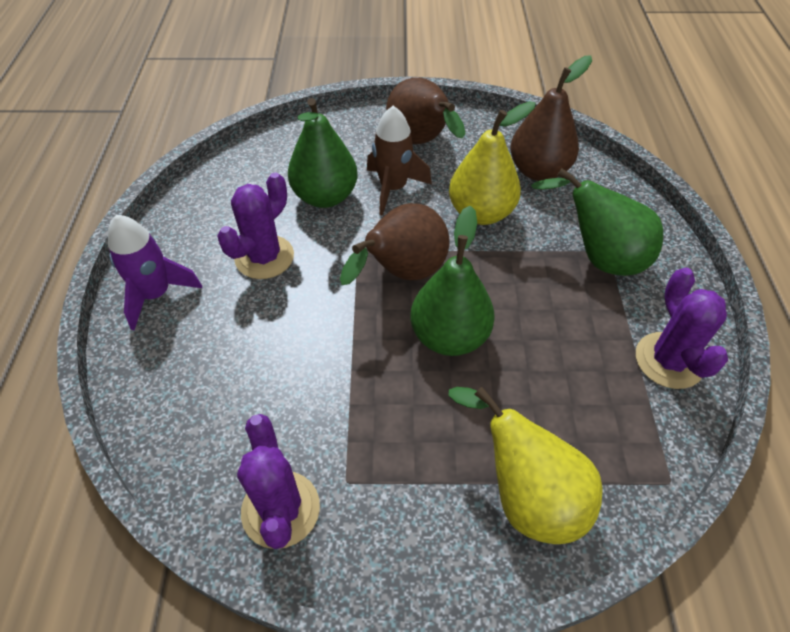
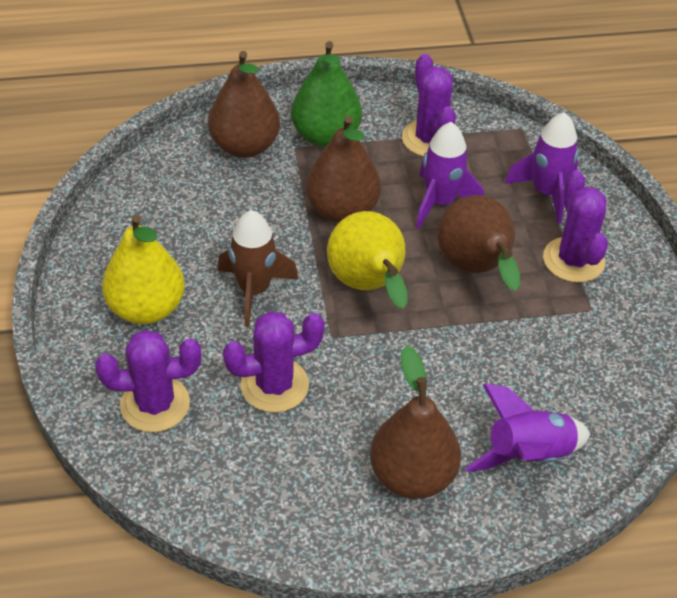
brown pear: 3 -> 4
green pear: 3 -> 1
purple cactus: 3 -> 4
purple rocket: 1 -> 3

